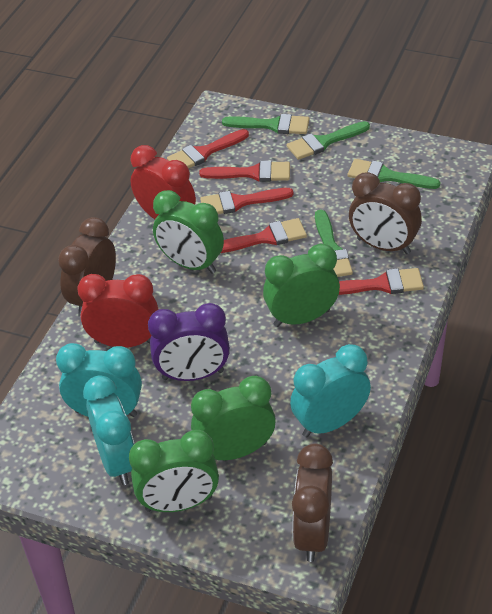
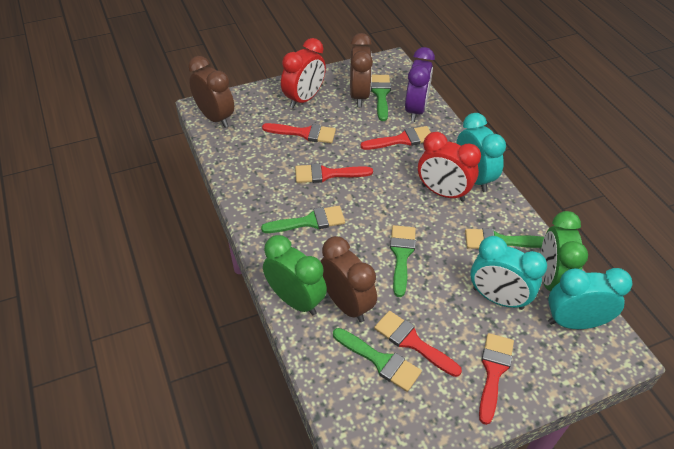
green brush: 4 -> 5
green clock: 4 -> 2

